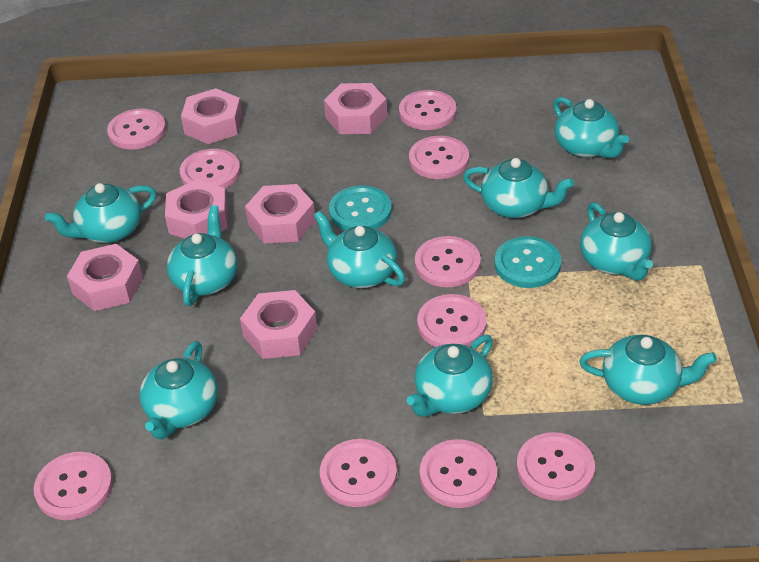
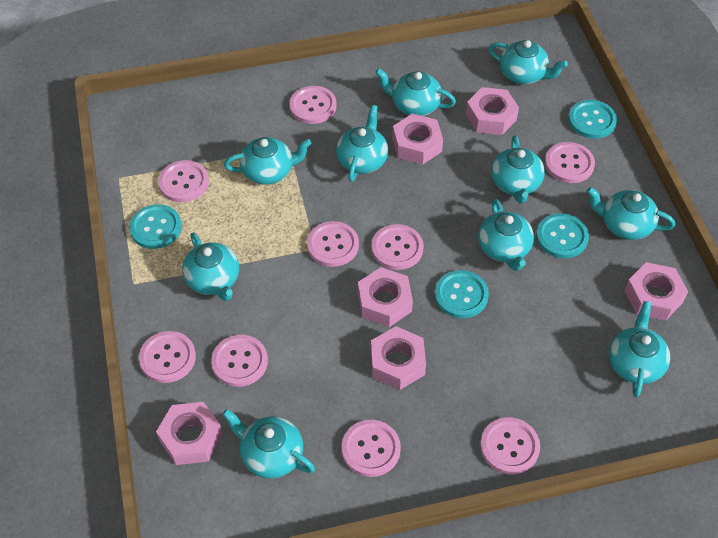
pink button: 10 -> 9
turquoise button: 2 -> 4
turquoise teapot: 9 -> 10

